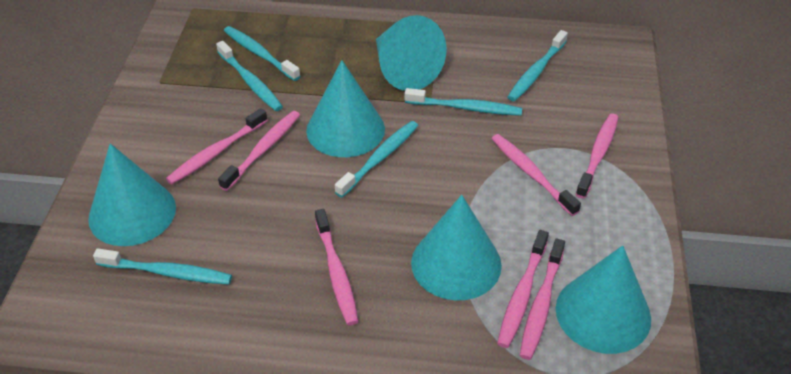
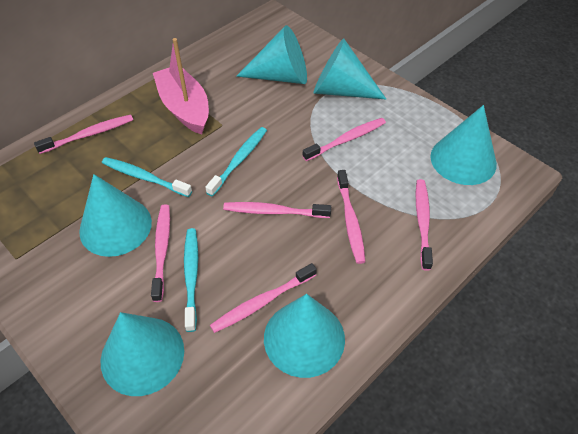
pink boat: 0 -> 1
turquoise cone: 5 -> 6
turquoise toothbrush: 6 -> 3

